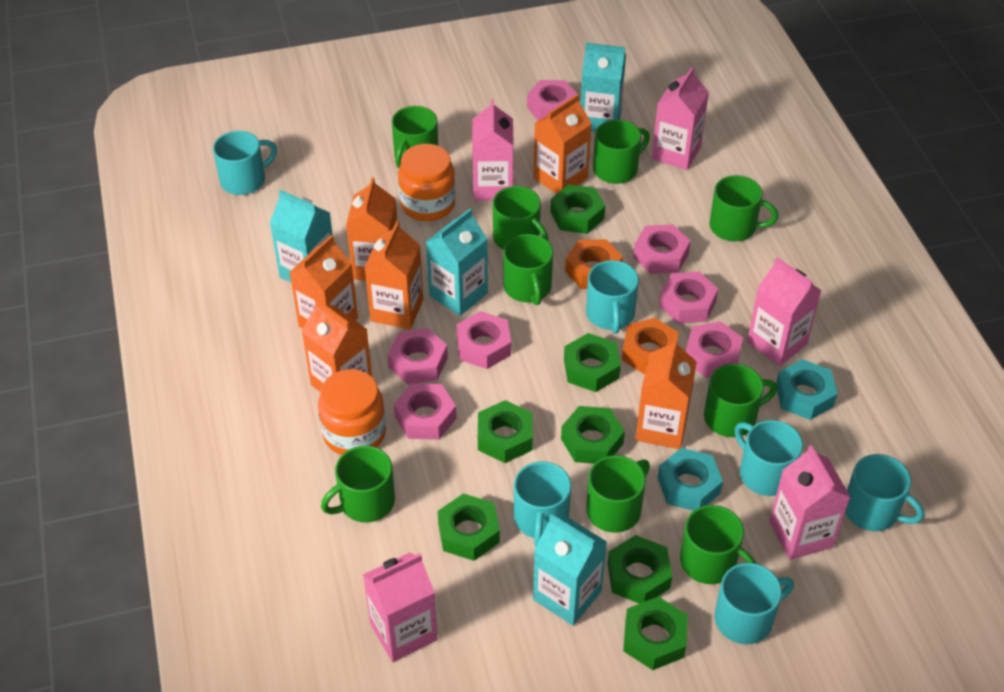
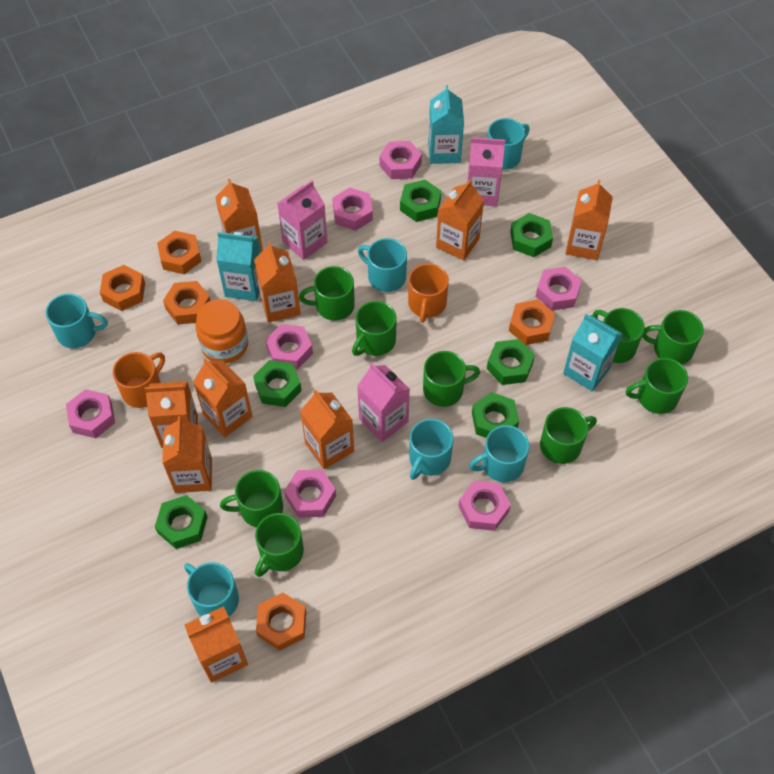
green nut: 7 -> 6
orange carton: 6 -> 9
orange jar: 2 -> 1
orange mug: 0 -> 2
orange nut: 2 -> 5
pink carton: 5 -> 3
turquoise carton: 4 -> 3
turquoise nut: 2 -> 0

